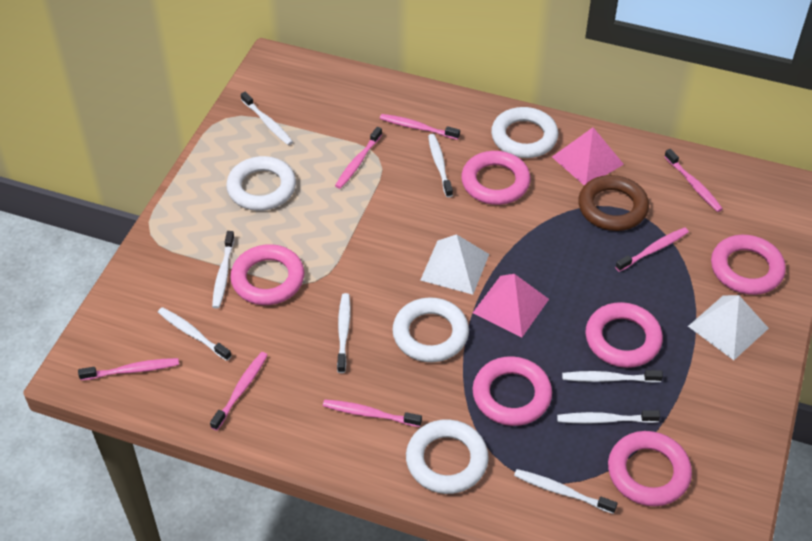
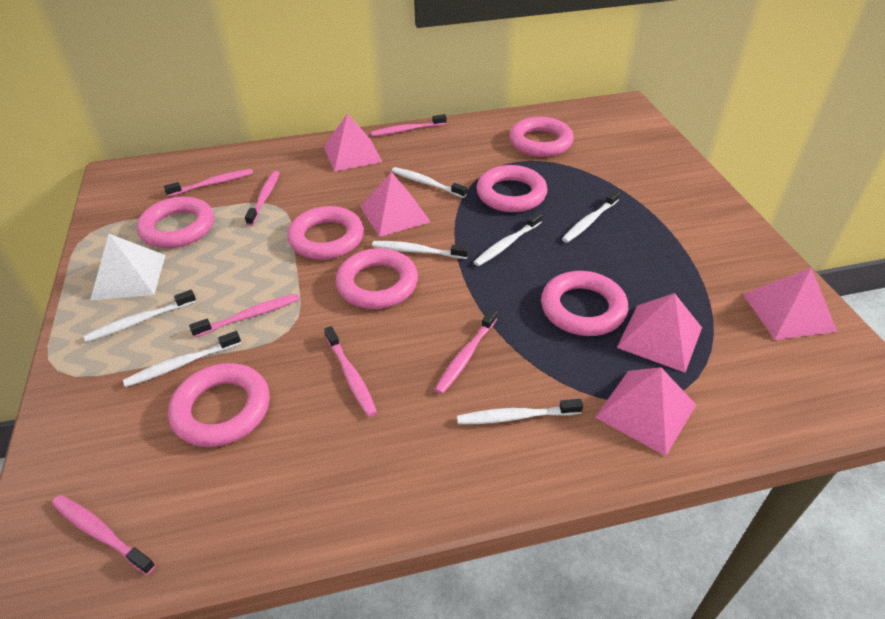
brown ring: 1 -> 0
pink pyramid: 2 -> 5
pink ring: 6 -> 7
white pyramid: 2 -> 1
white ring: 4 -> 0
white toothbrush: 8 -> 7

